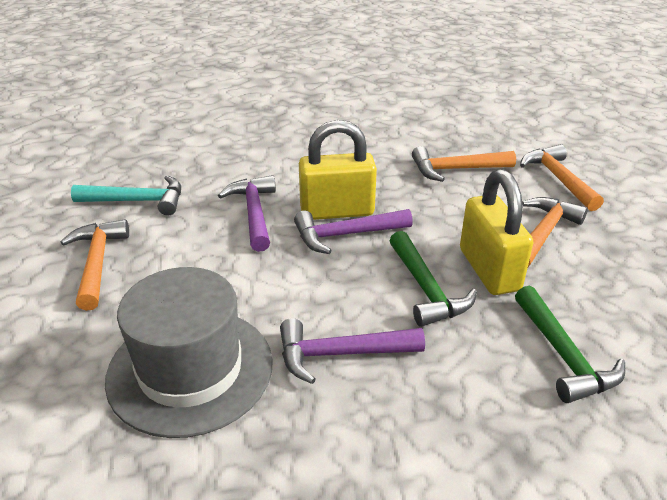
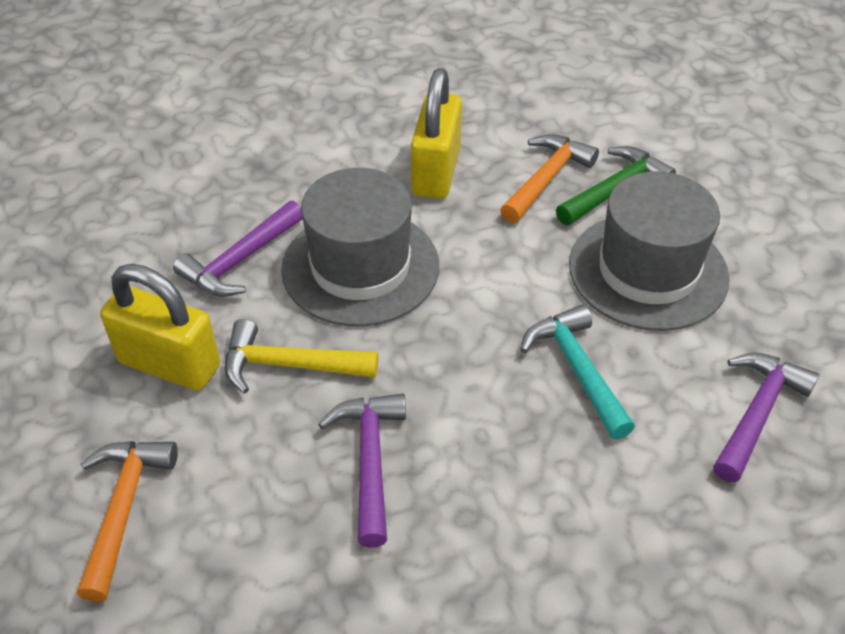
green hammer: 2 -> 1
grey hat: 1 -> 2
orange hammer: 4 -> 2
yellow hammer: 0 -> 1

